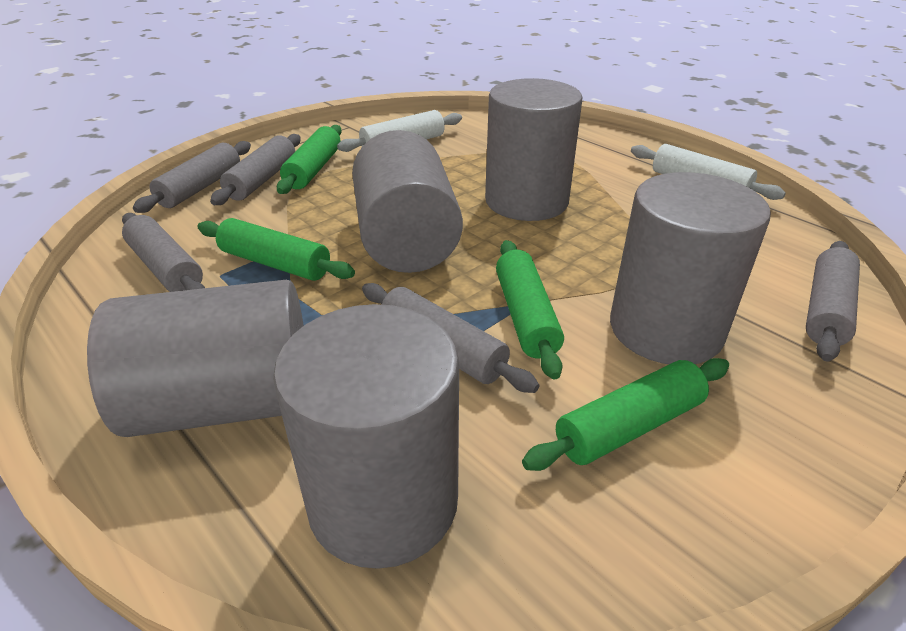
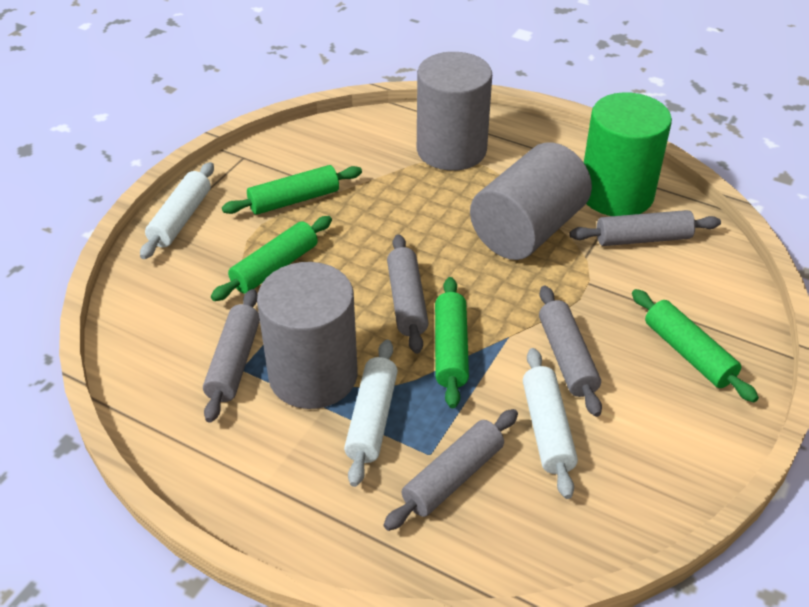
green cylinder: 0 -> 1
grey cylinder: 5 -> 3
white rolling pin: 2 -> 3

